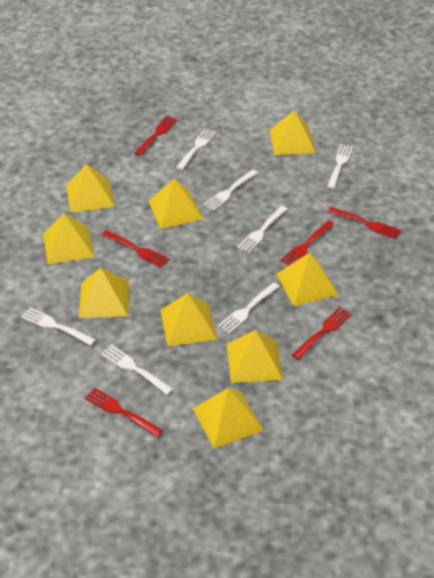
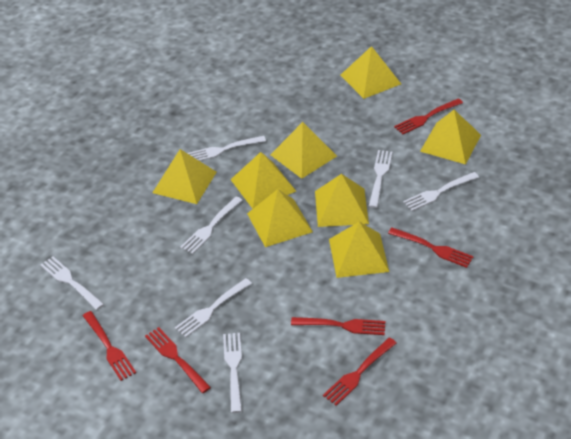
yellow pyramid: 9 -> 8

